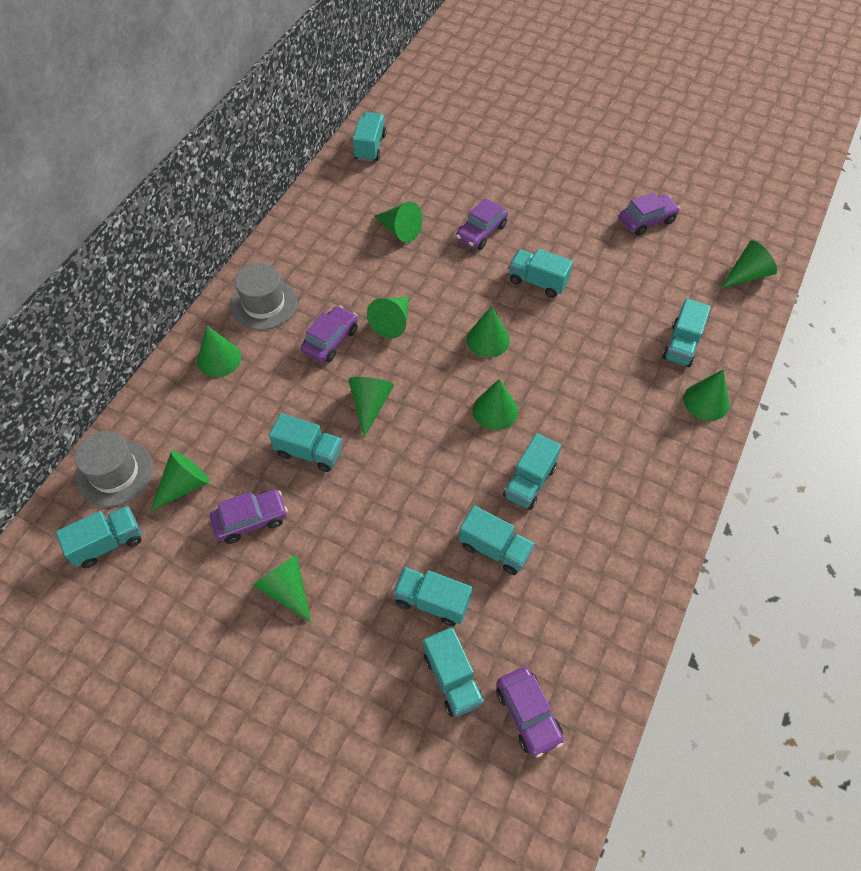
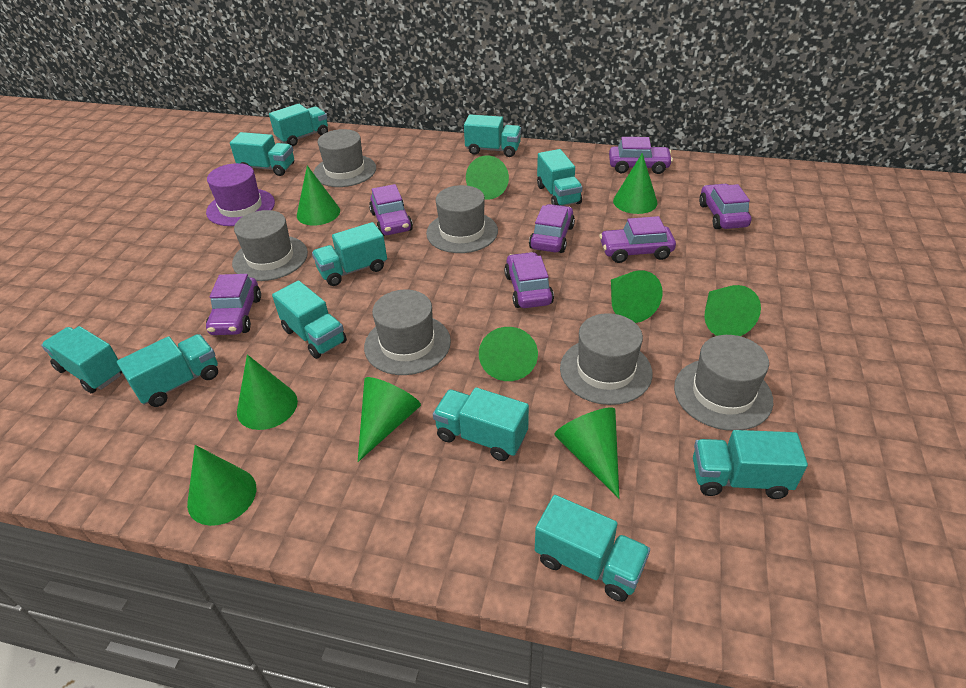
grey hat: 2 -> 6
purple car: 5 -> 7
purple hat: 0 -> 1
turquoise truck: 9 -> 11

